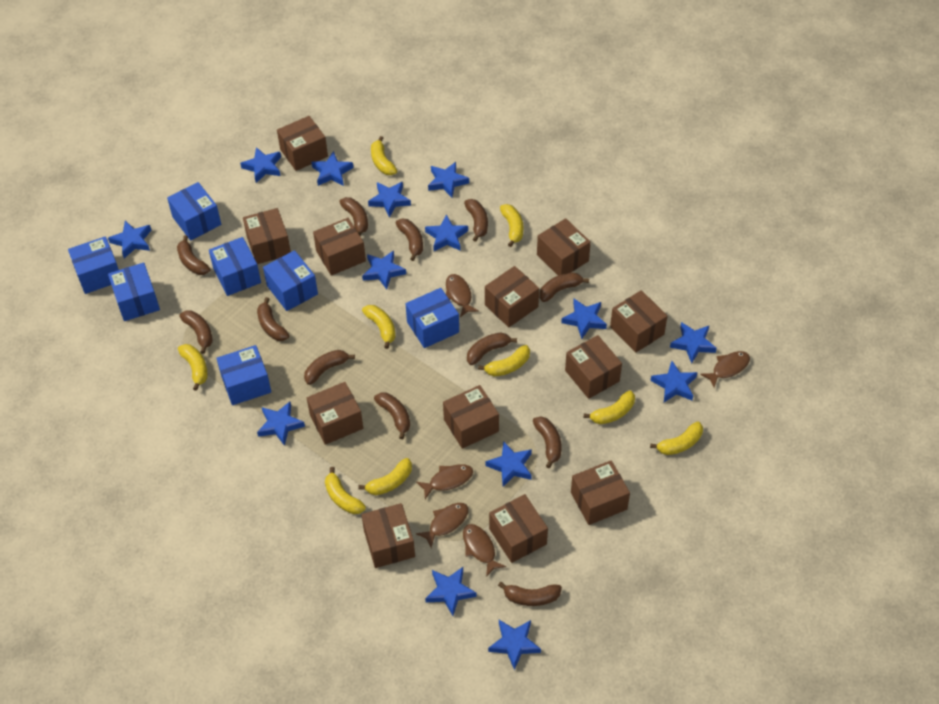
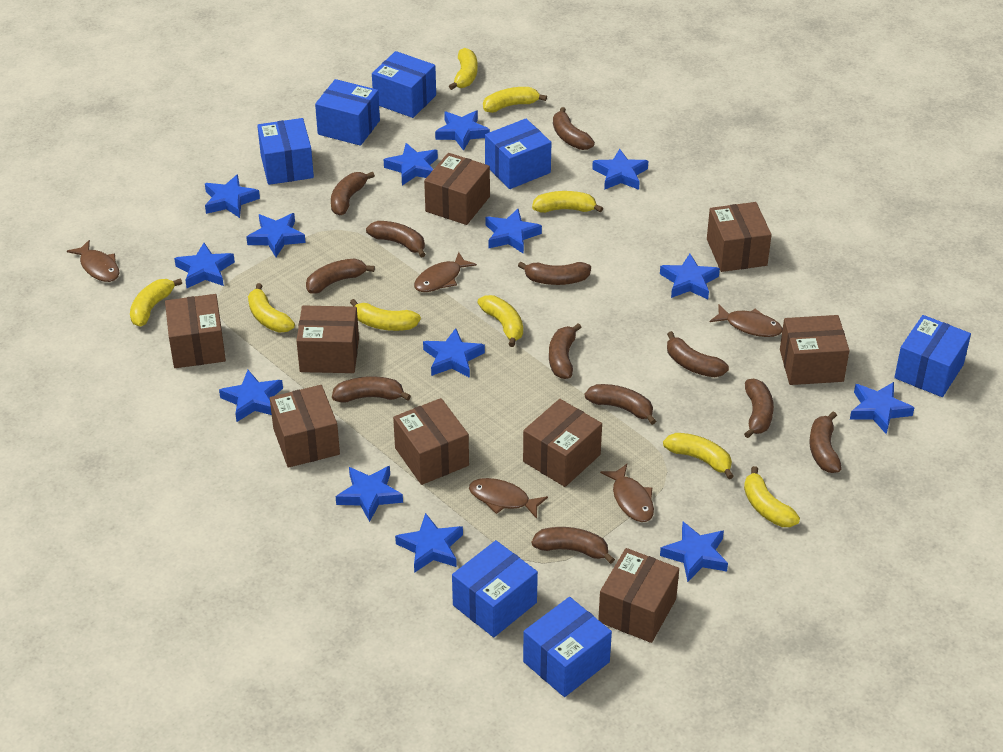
brown box: 12 -> 9

